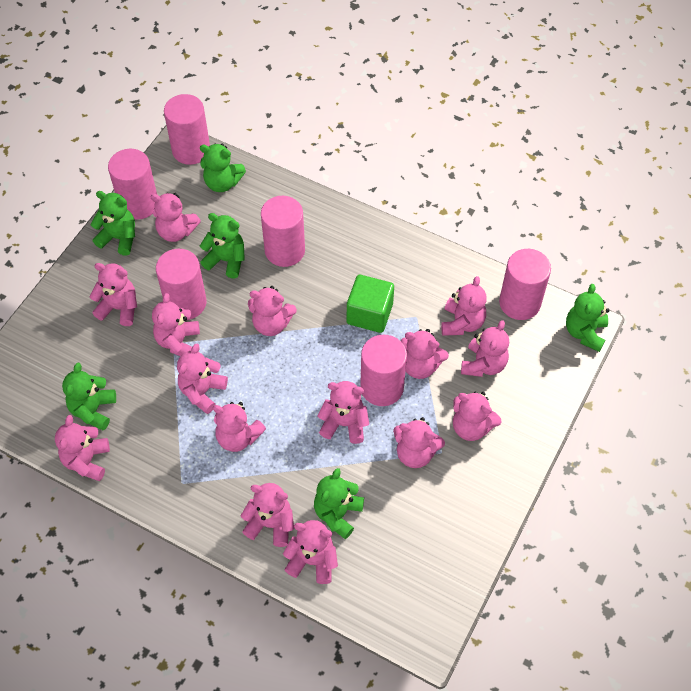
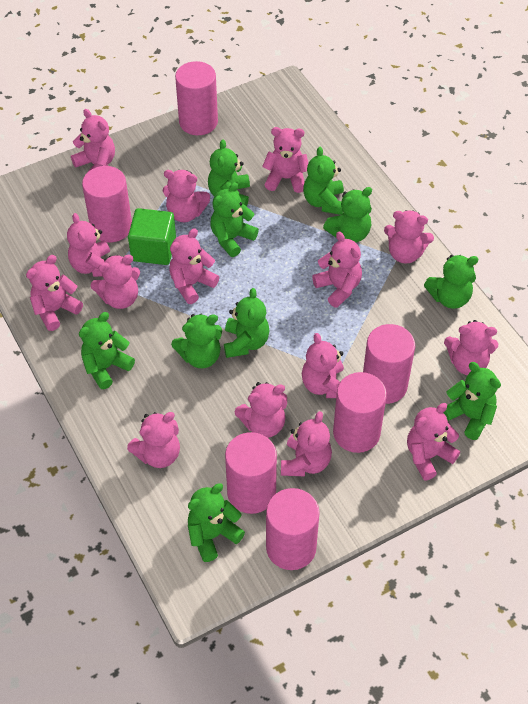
green teddy bear: 6 -> 10

